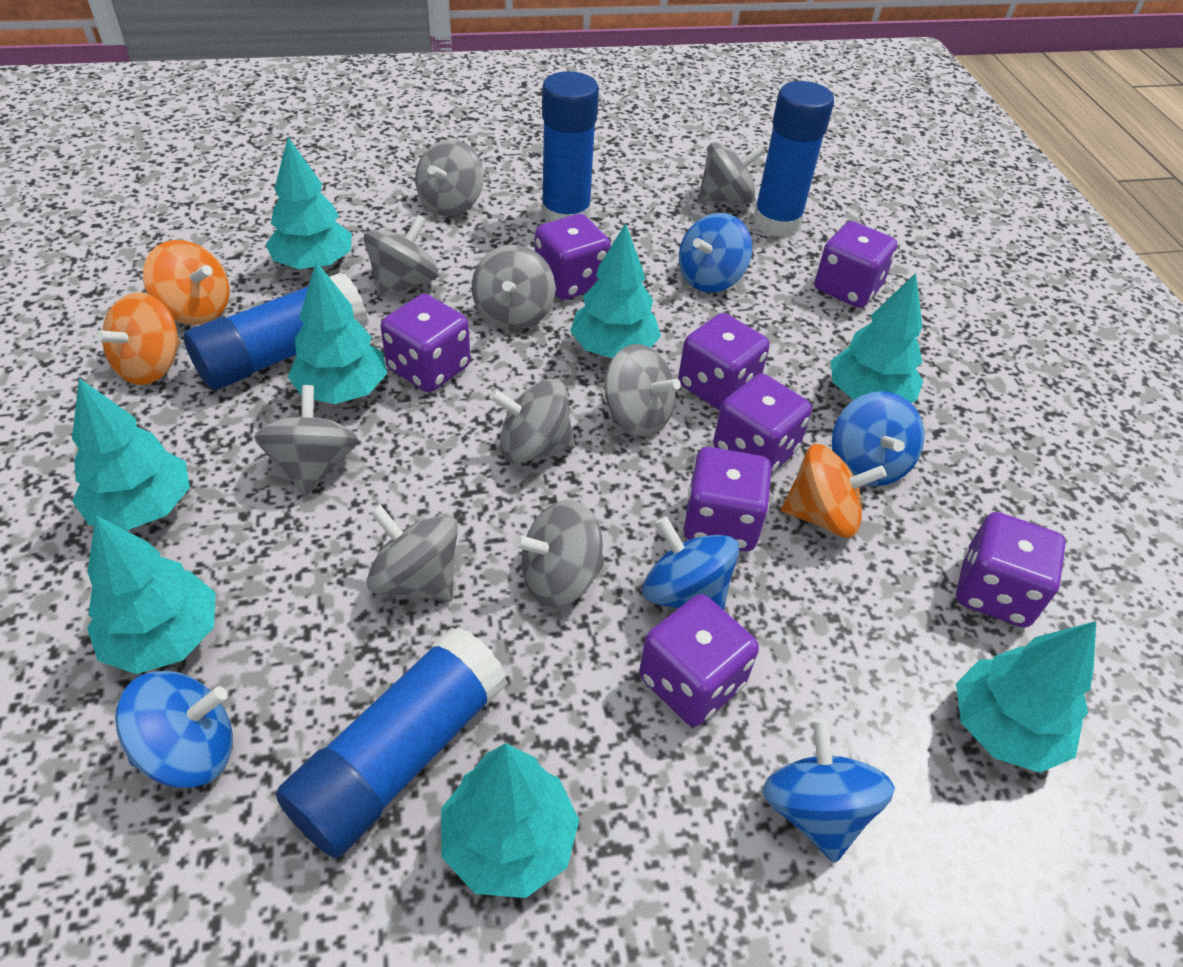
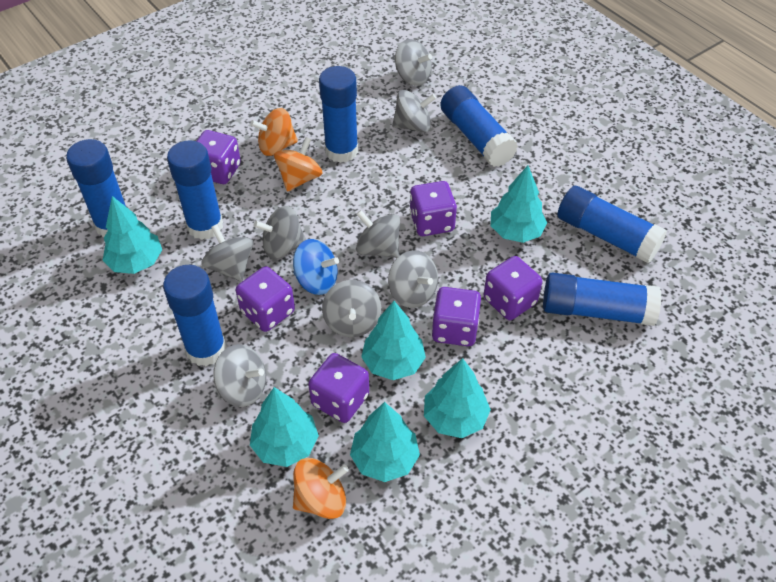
blue glue stick: 4 -> 7
blue spinning top: 5 -> 1
grey spinning top: 9 -> 8
purple dice: 8 -> 6
turquoise tree: 8 -> 6

